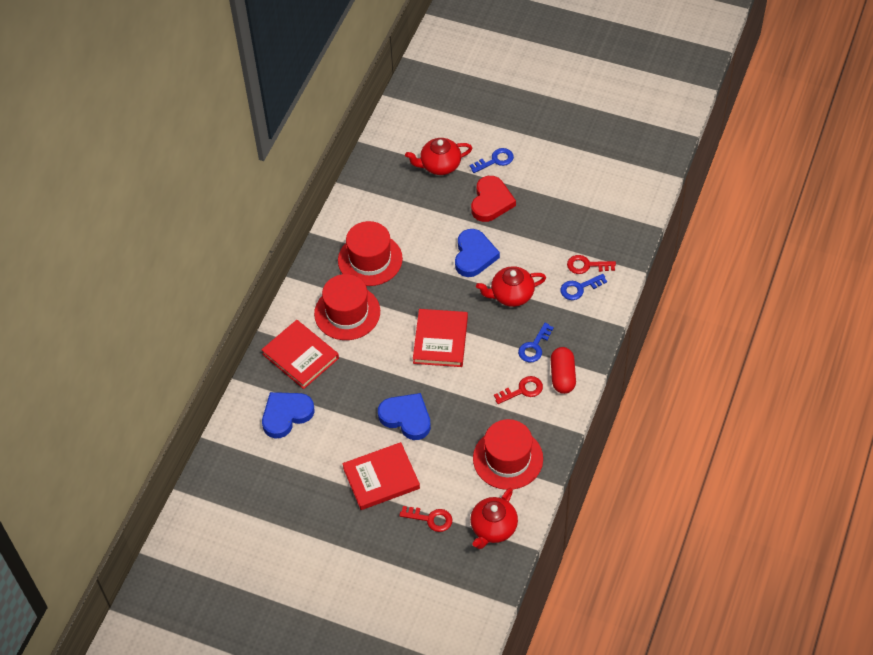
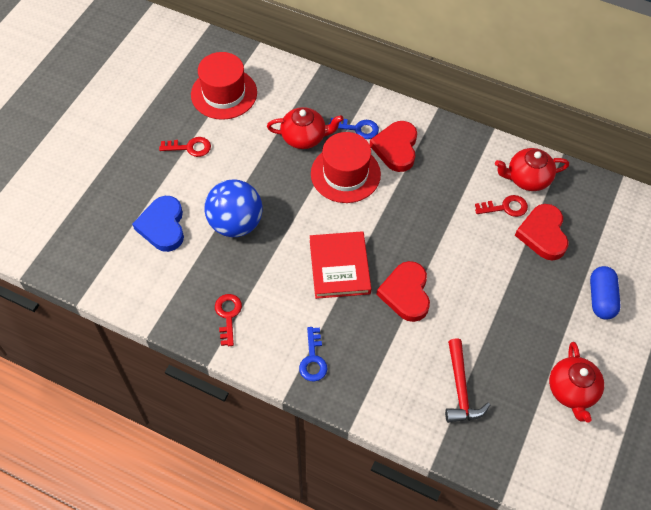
blue ball: 0 -> 1
blue capsule: 0 -> 1
blue heart: 3 -> 1
blue key: 3 -> 2
red book: 3 -> 1
red capsule: 1 -> 0
red hammer: 0 -> 1
red hat: 3 -> 2
red heart: 1 -> 3

